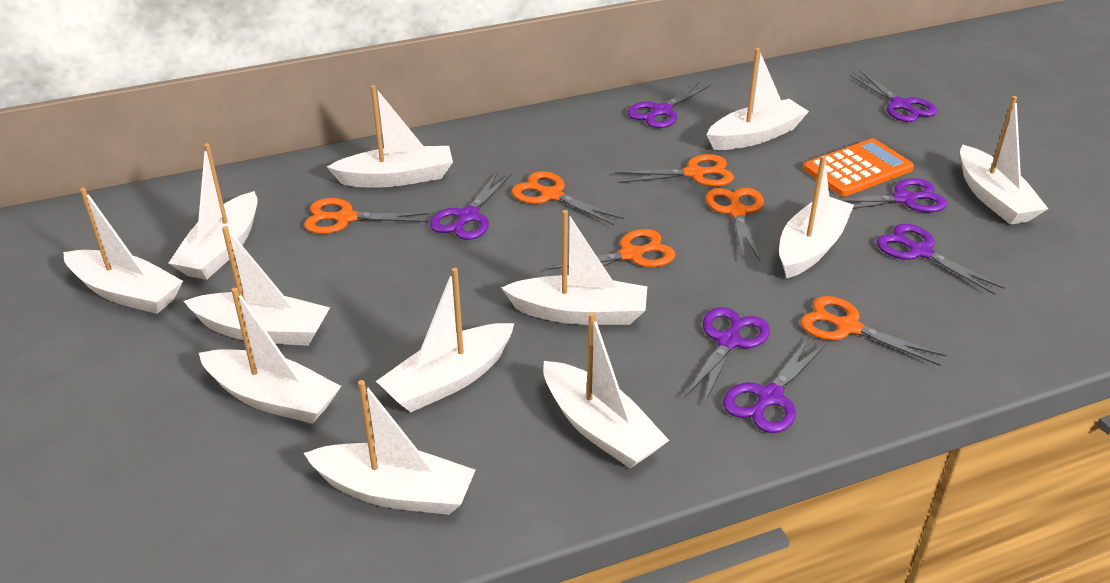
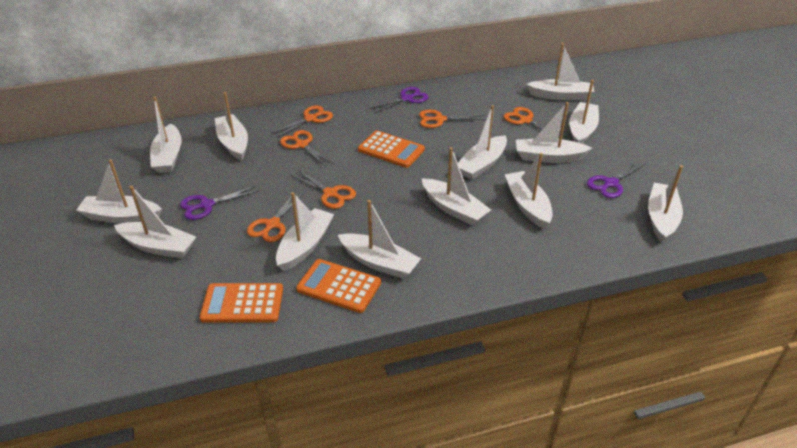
orange calculator: 1 -> 3
purple scissors: 7 -> 3
white boat: 12 -> 13

